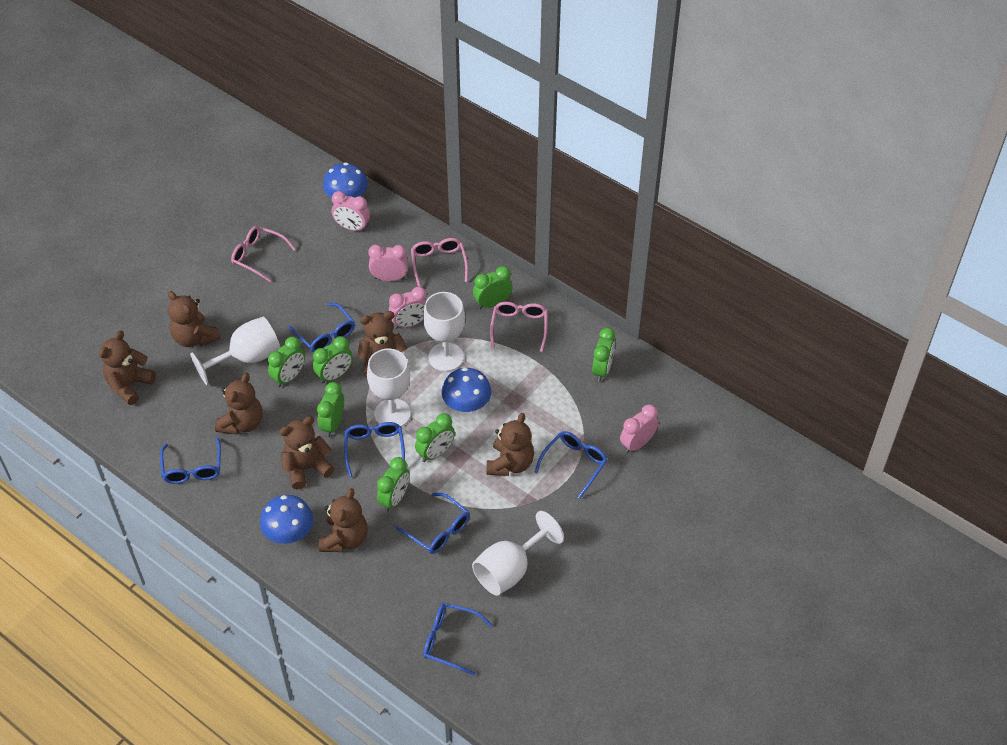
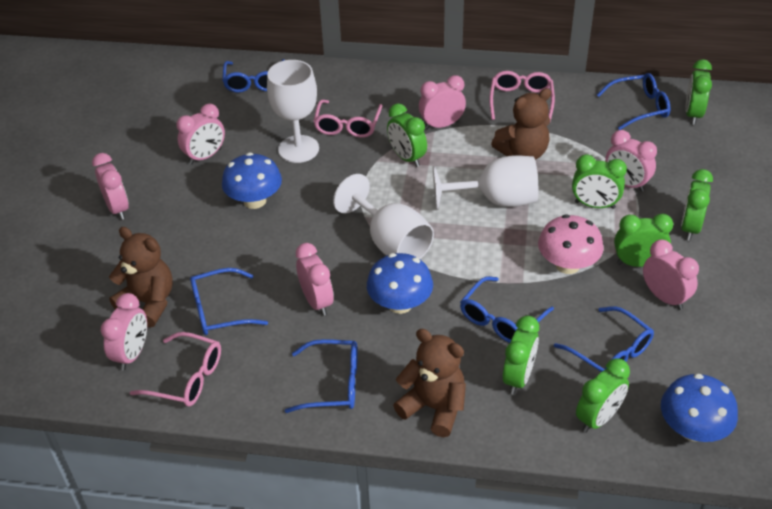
brown teddy bear: 7 -> 3
pink clock: 4 -> 7
pink mushroom: 0 -> 1
white goblet: 4 -> 3

